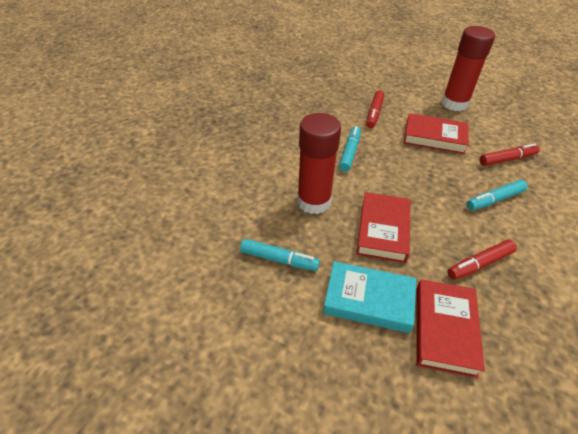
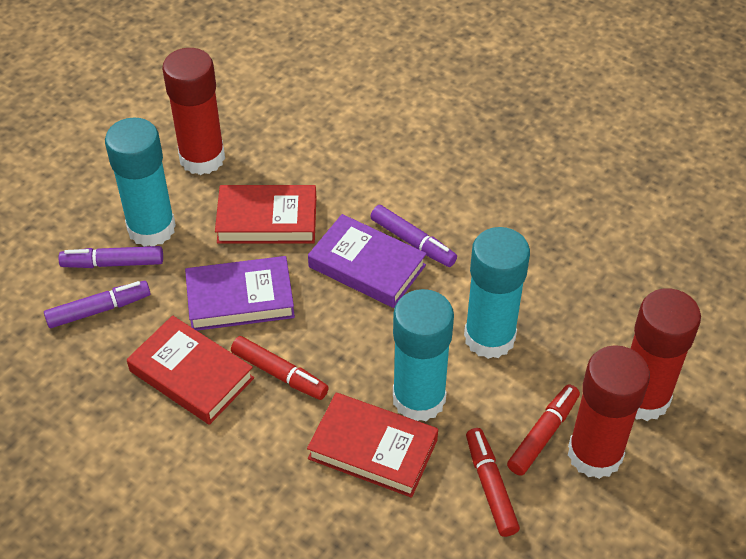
purple book: 0 -> 2
purple marker: 0 -> 3
red glue stick: 2 -> 3
turquoise book: 1 -> 0
turquoise glue stick: 0 -> 3
turquoise marker: 3 -> 0

